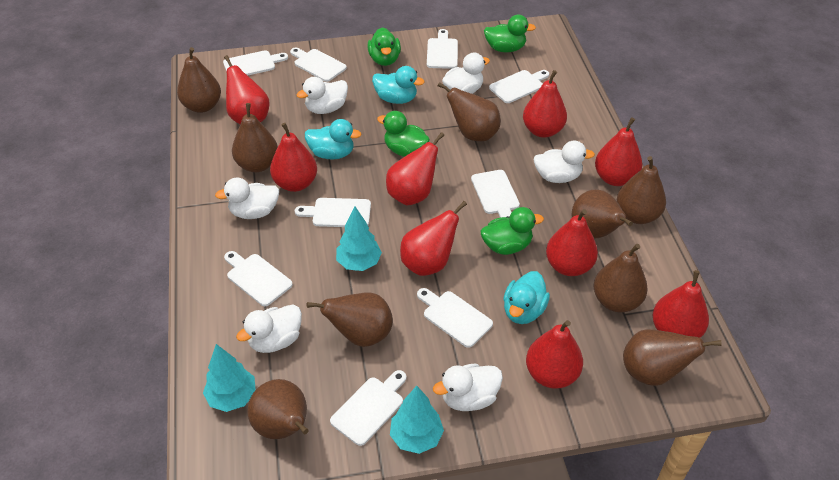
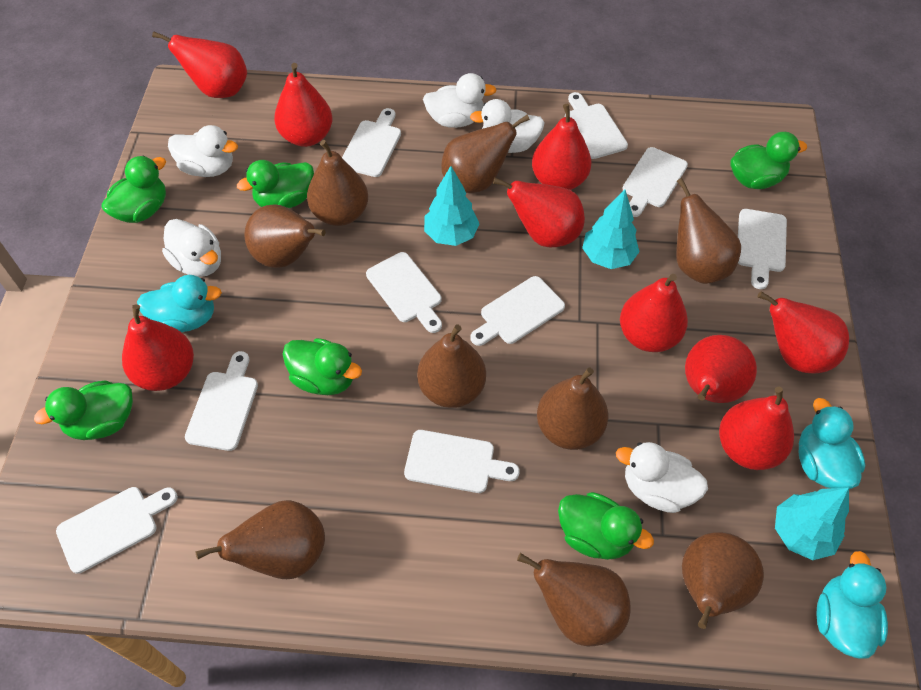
green duck: 4 -> 6
white duck: 6 -> 5

